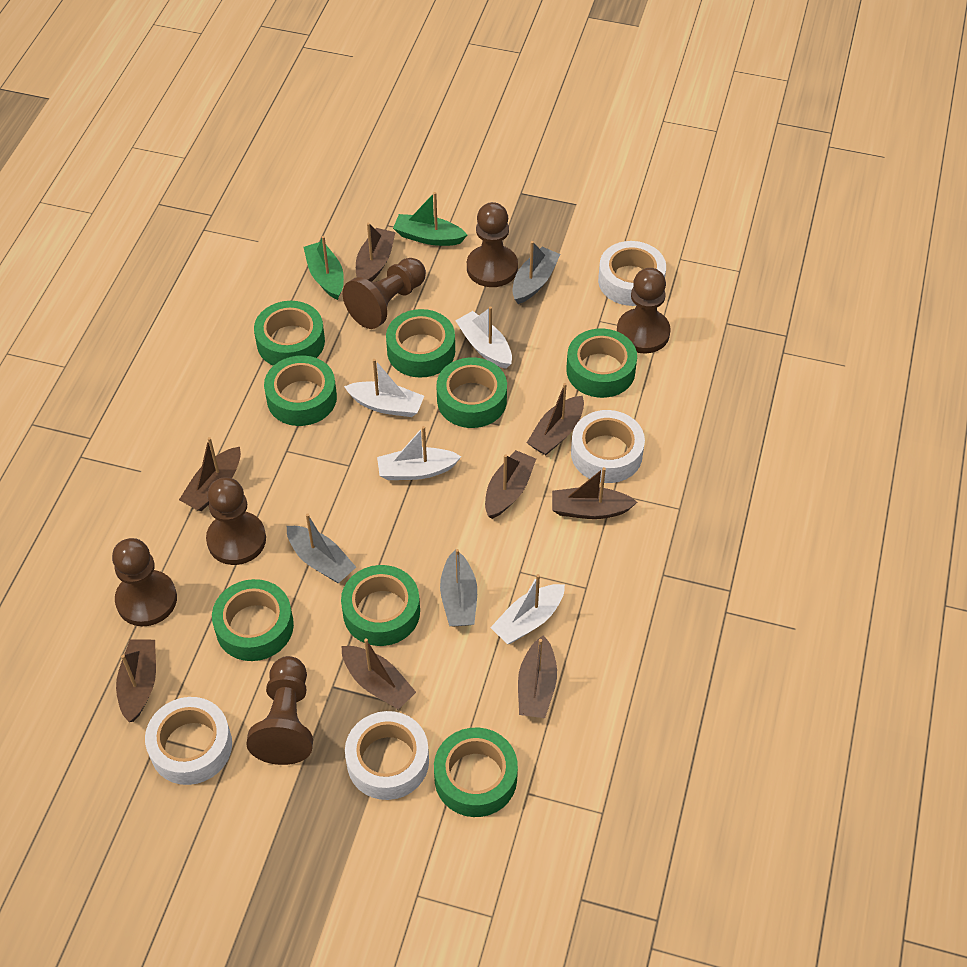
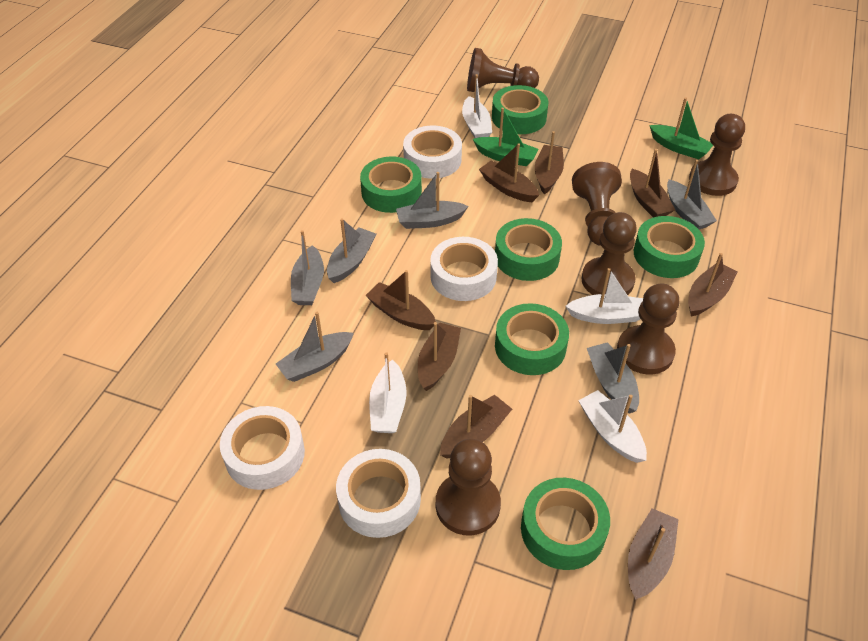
green tape: 8 -> 6
grey boat: 3 -> 6

